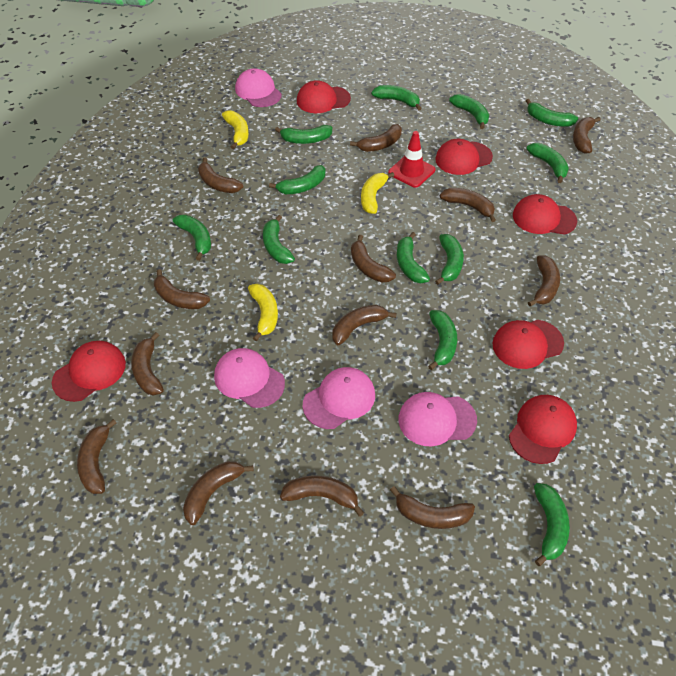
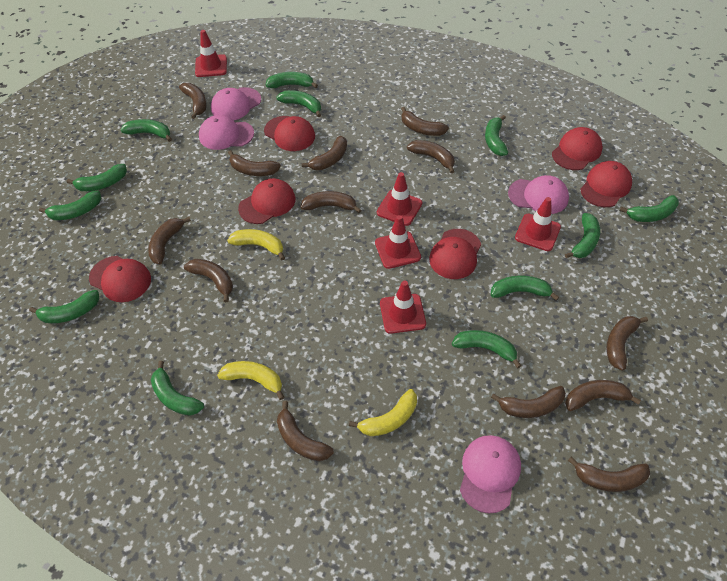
red traffic cone: 1 -> 5

